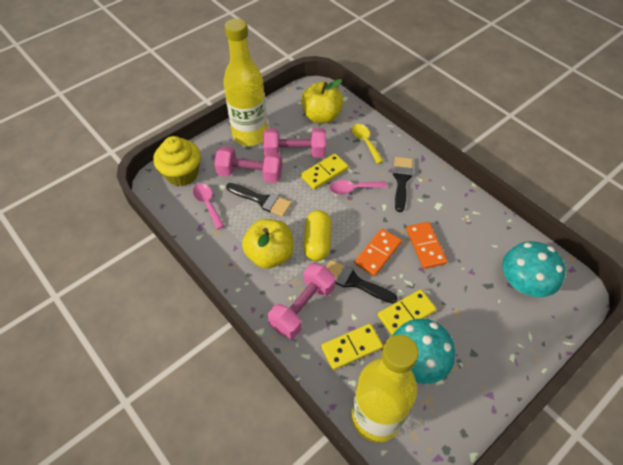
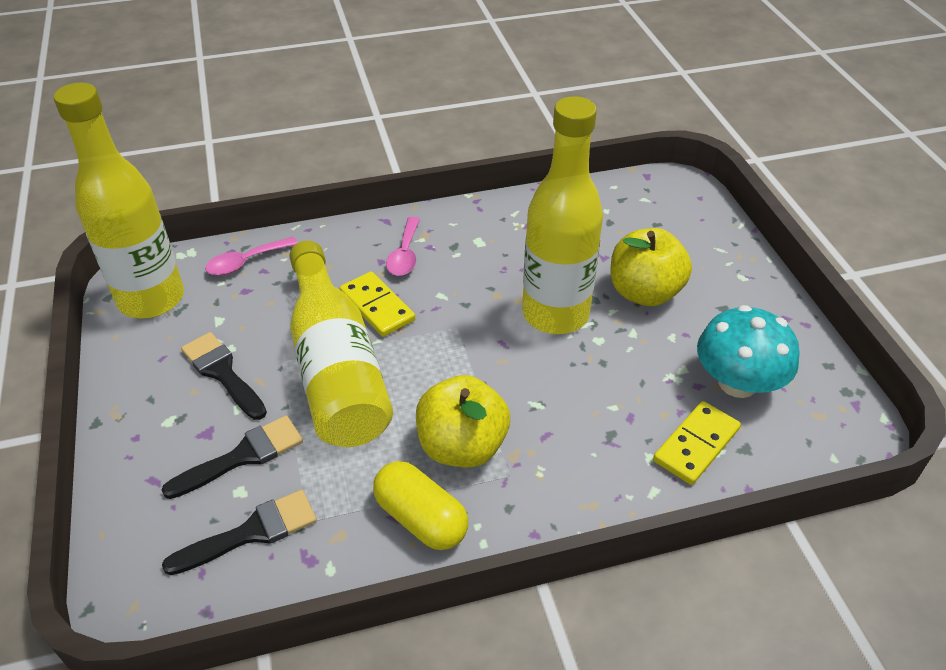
orange domino: 2 -> 0
pink dumbbell: 3 -> 0
turquoise mushroom: 2 -> 1
yellow bottle: 2 -> 3
yellow cupcake: 1 -> 0
yellow domino: 3 -> 2
yellow spoon: 1 -> 0

